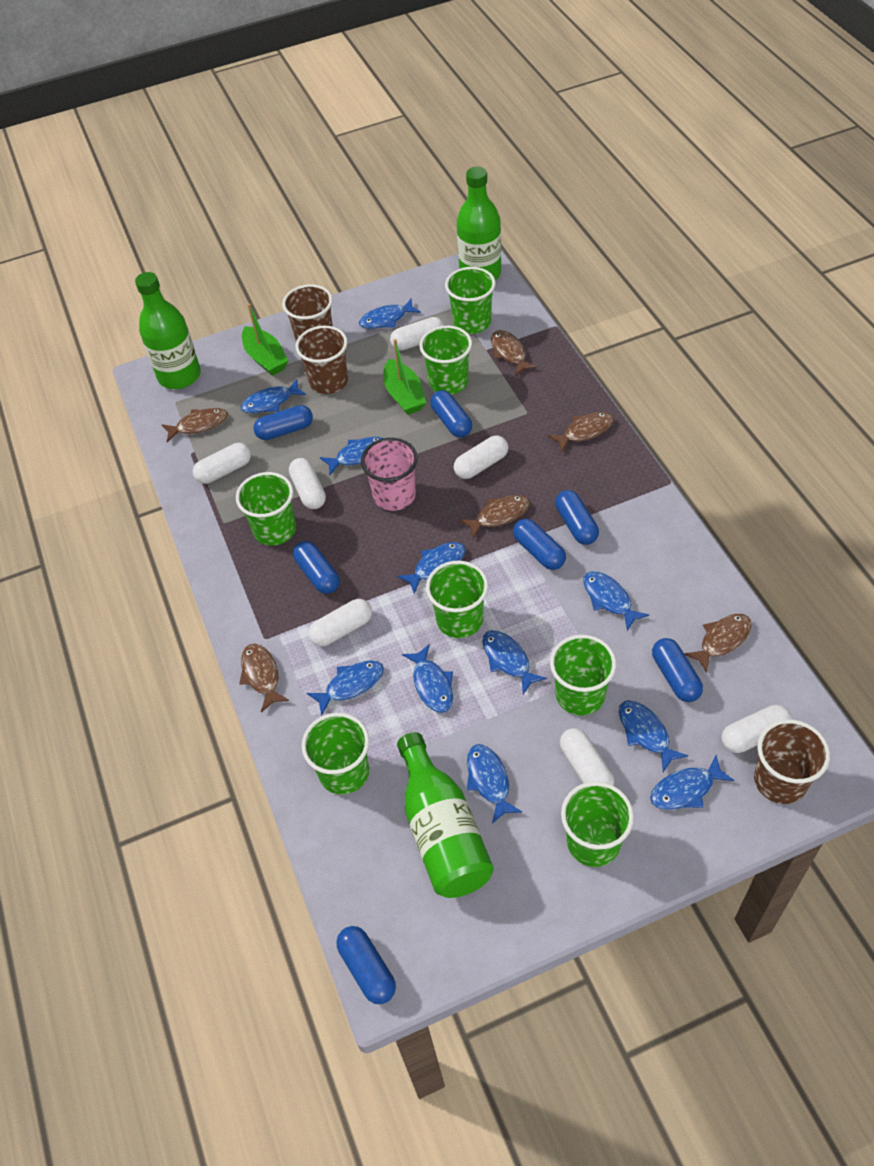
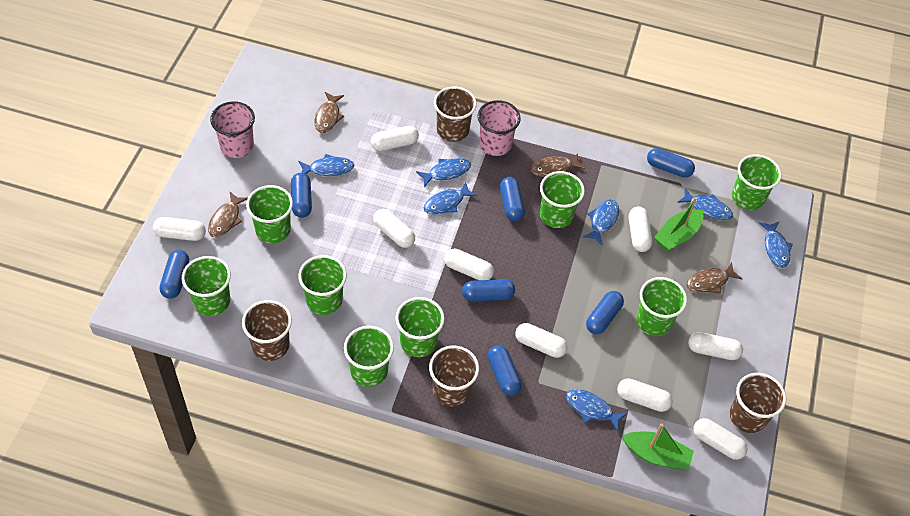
blue fish: 11 -> 7
brown cup: 3 -> 4
brown fish: 6 -> 4
green bottle: 3 -> 0
green cup: 7 -> 8
pink cup: 1 -> 2
white capsule: 7 -> 9

